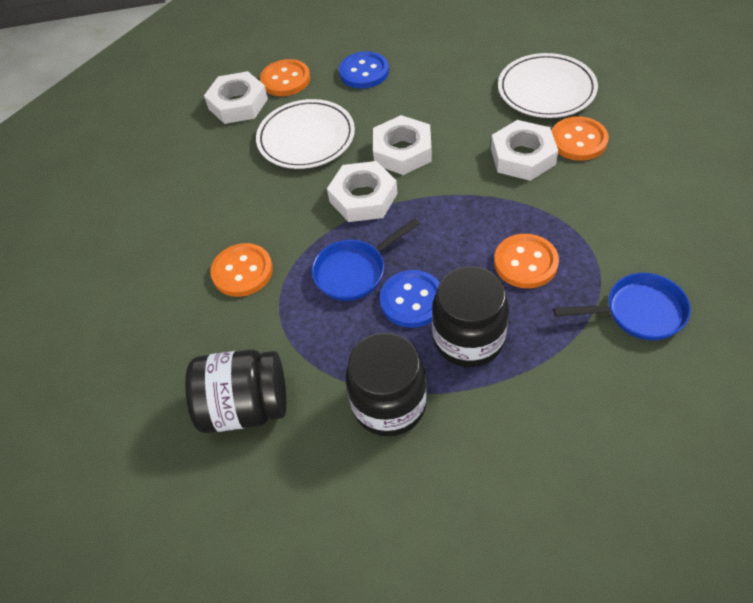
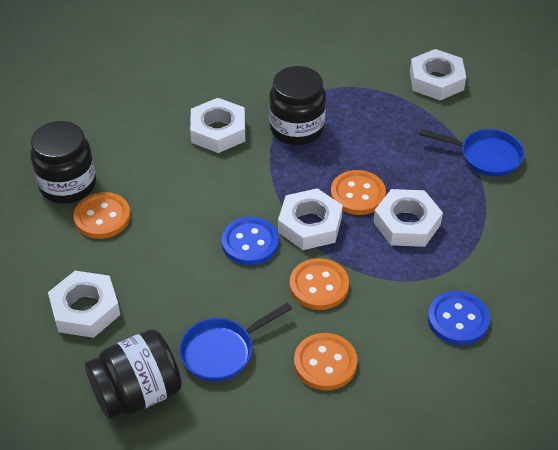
white nut: 4 -> 5
white plate: 2 -> 0

